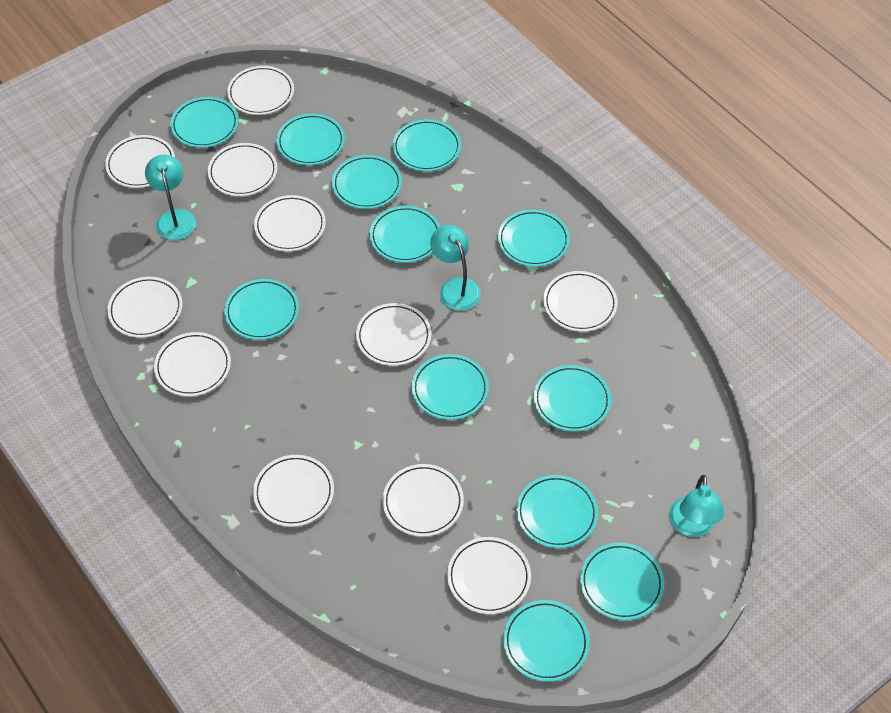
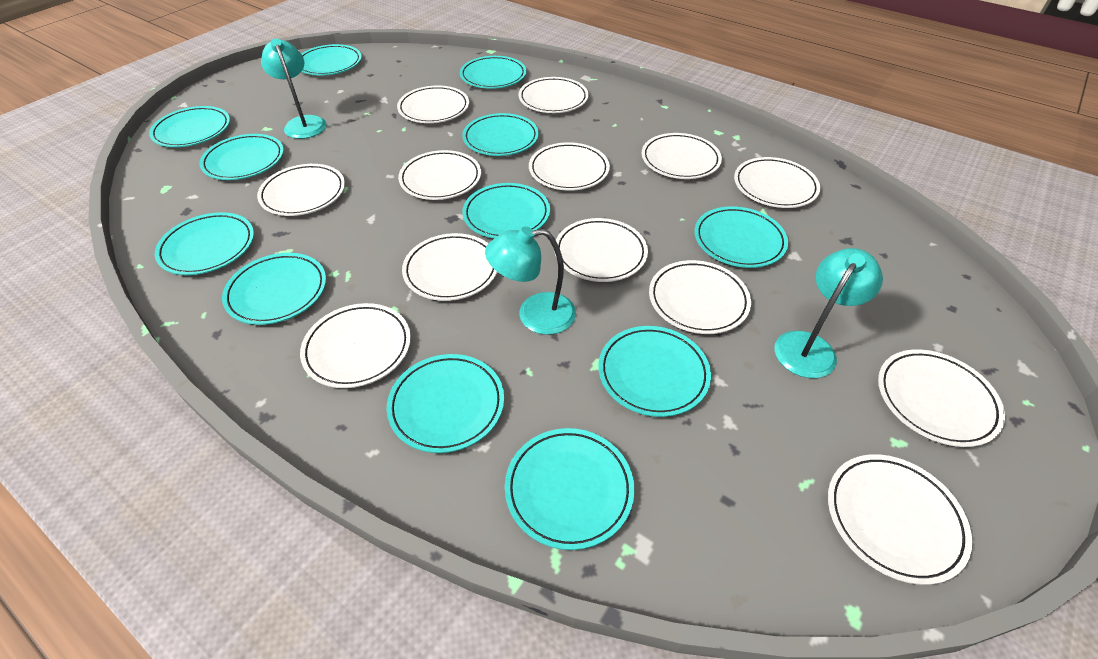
white plate: 11 -> 13

